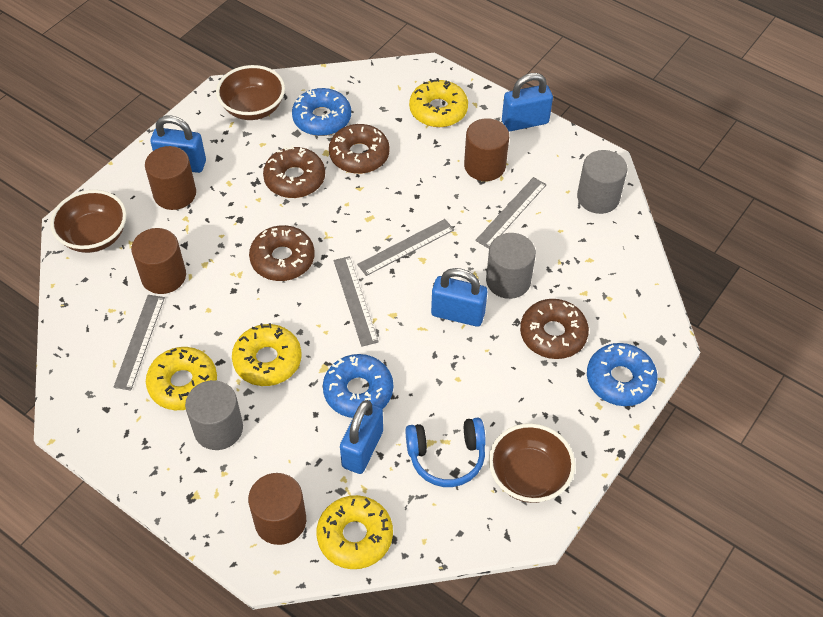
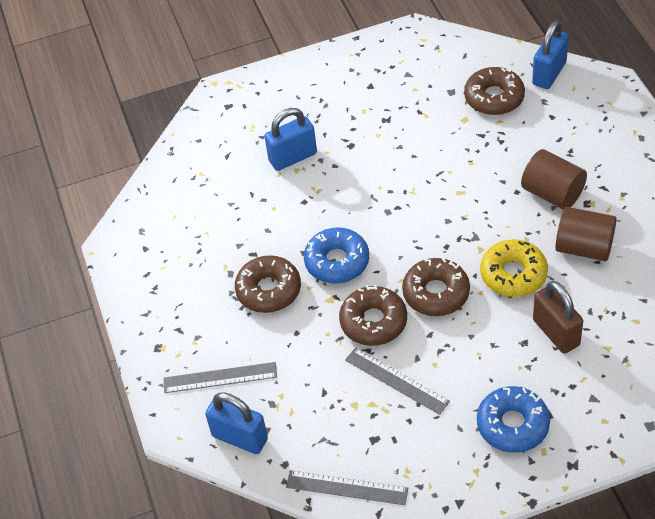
blue donut: 3 -> 2
blue headphones: 1 -> 0
blue padlock: 4 -> 3
brown bowl: 3 -> 0
brown cylinder: 4 -> 2
brown padlock: 0 -> 1
grey cylinder: 3 -> 0
grey ruler: 4 -> 3
yellow donut: 4 -> 1

